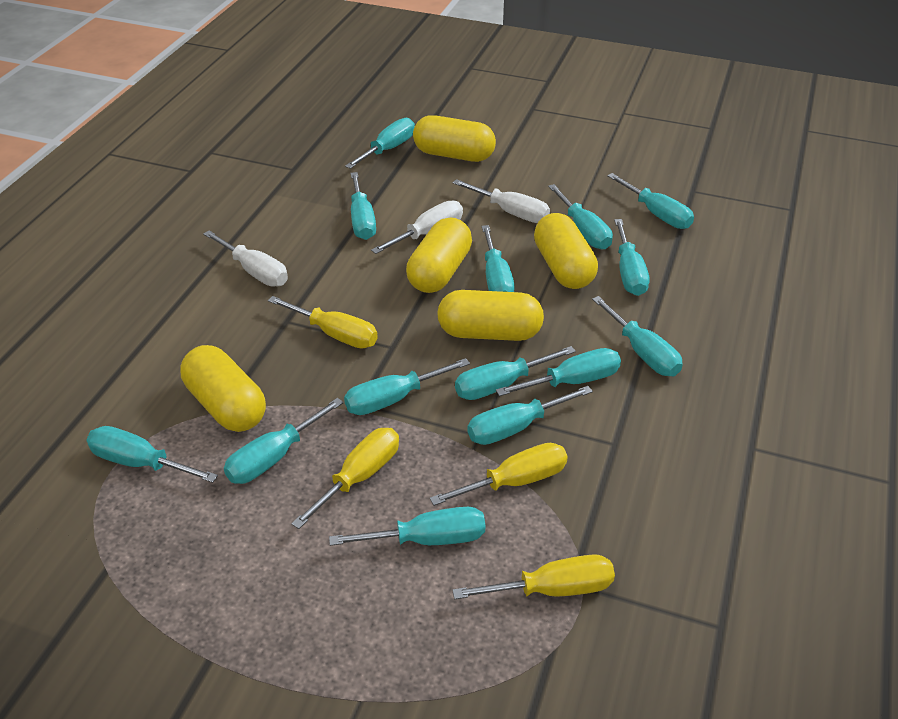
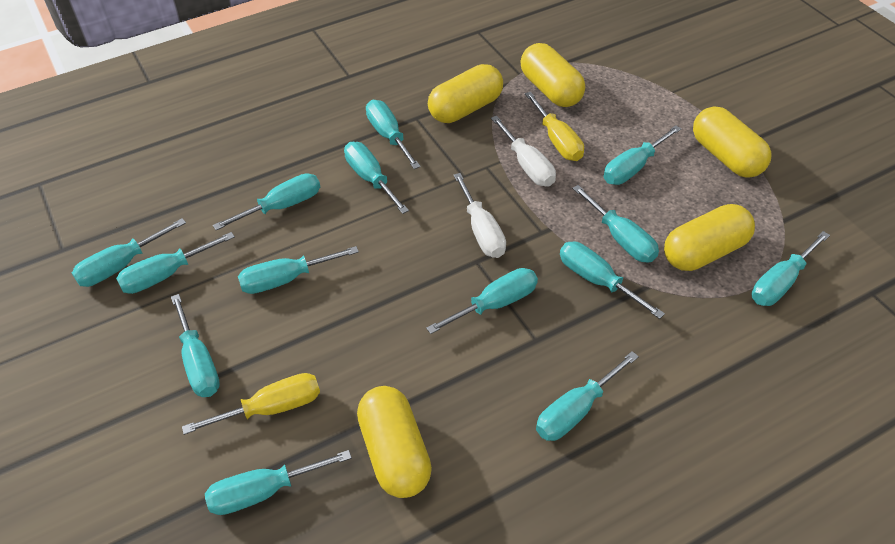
white screwdriver: 3 -> 2
yellow screwdriver: 4 -> 2

